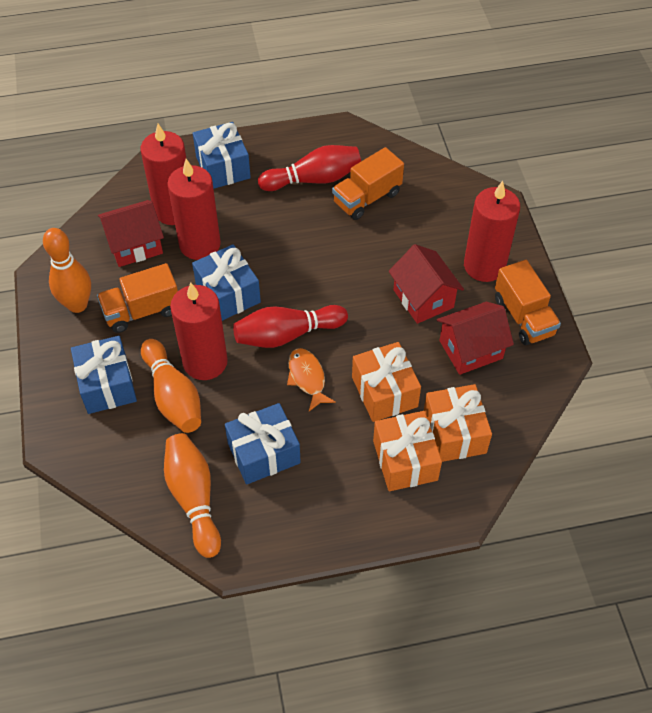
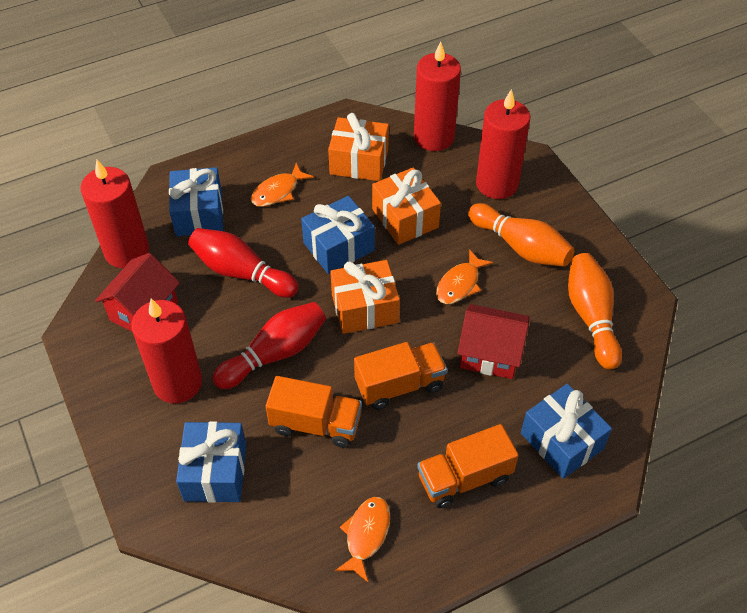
orange bowling pin: 3 -> 2
orange fish: 1 -> 3
red house: 3 -> 2

